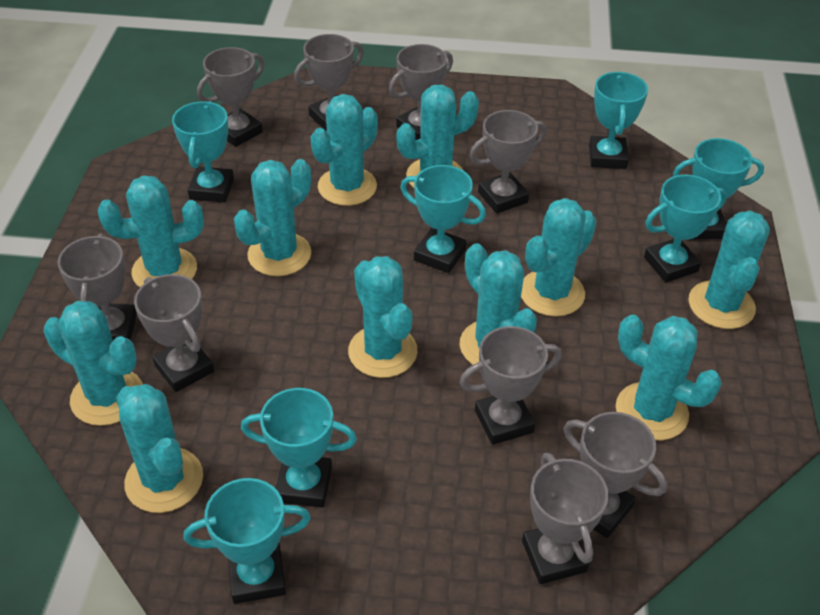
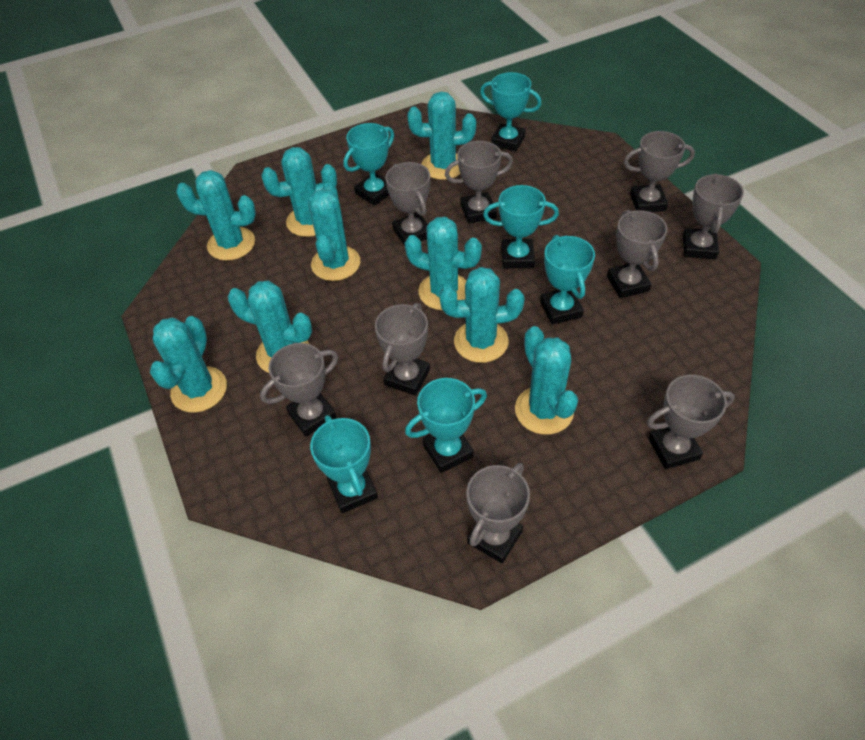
turquoise cactus: 11 -> 9
turquoise trophy: 7 -> 6

